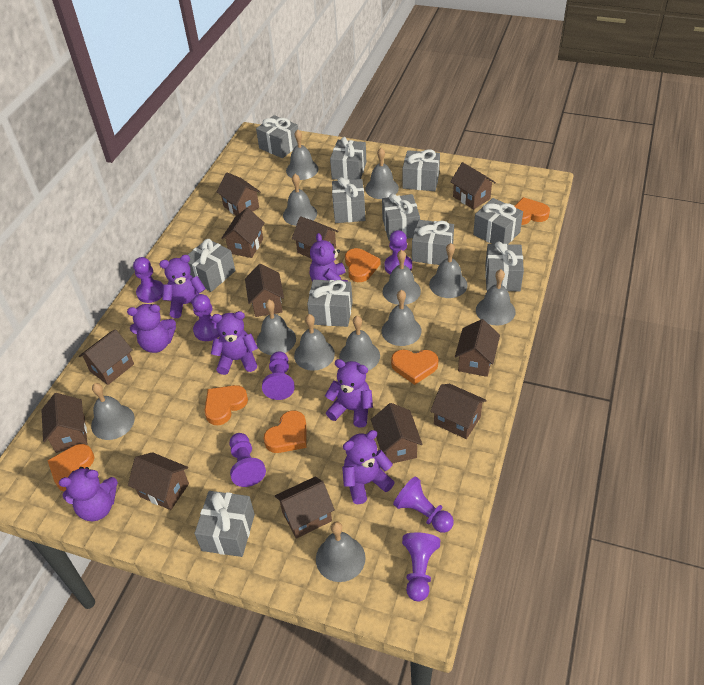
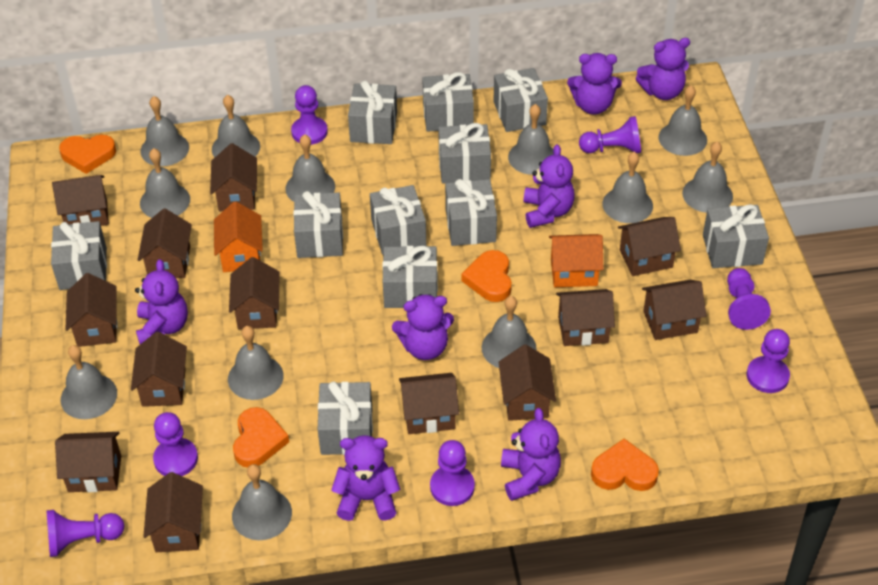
brown house: 12 -> 13
orange heart: 6 -> 4
orange house: 0 -> 2

